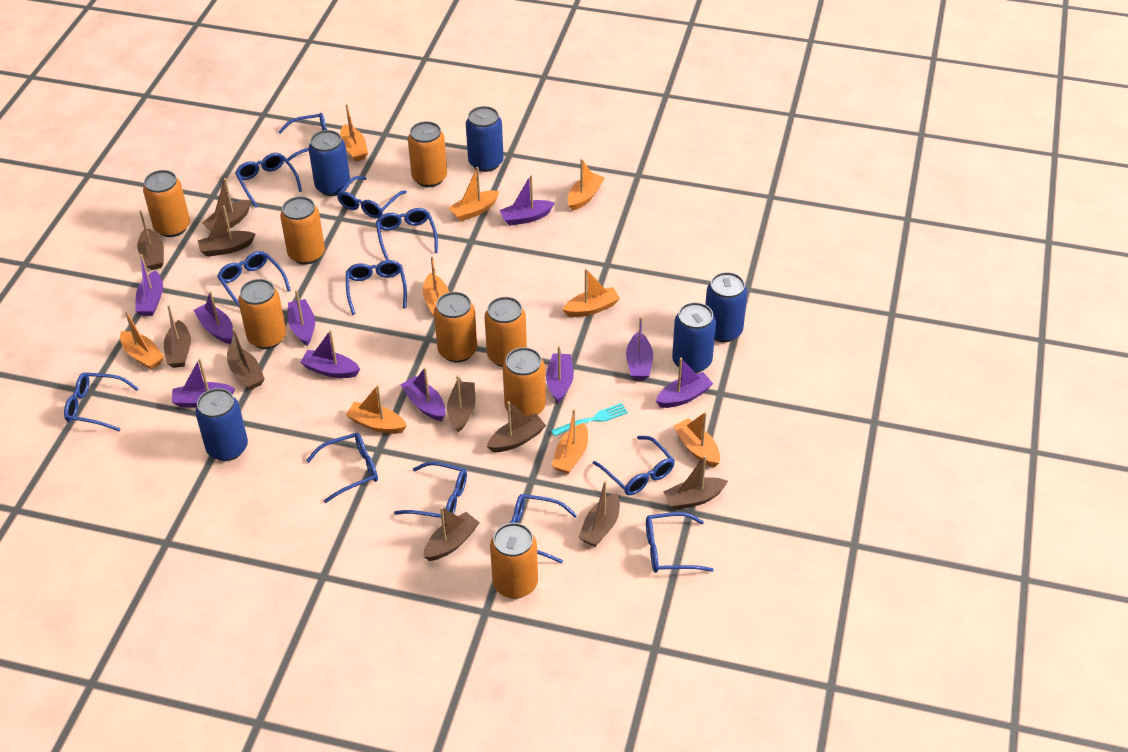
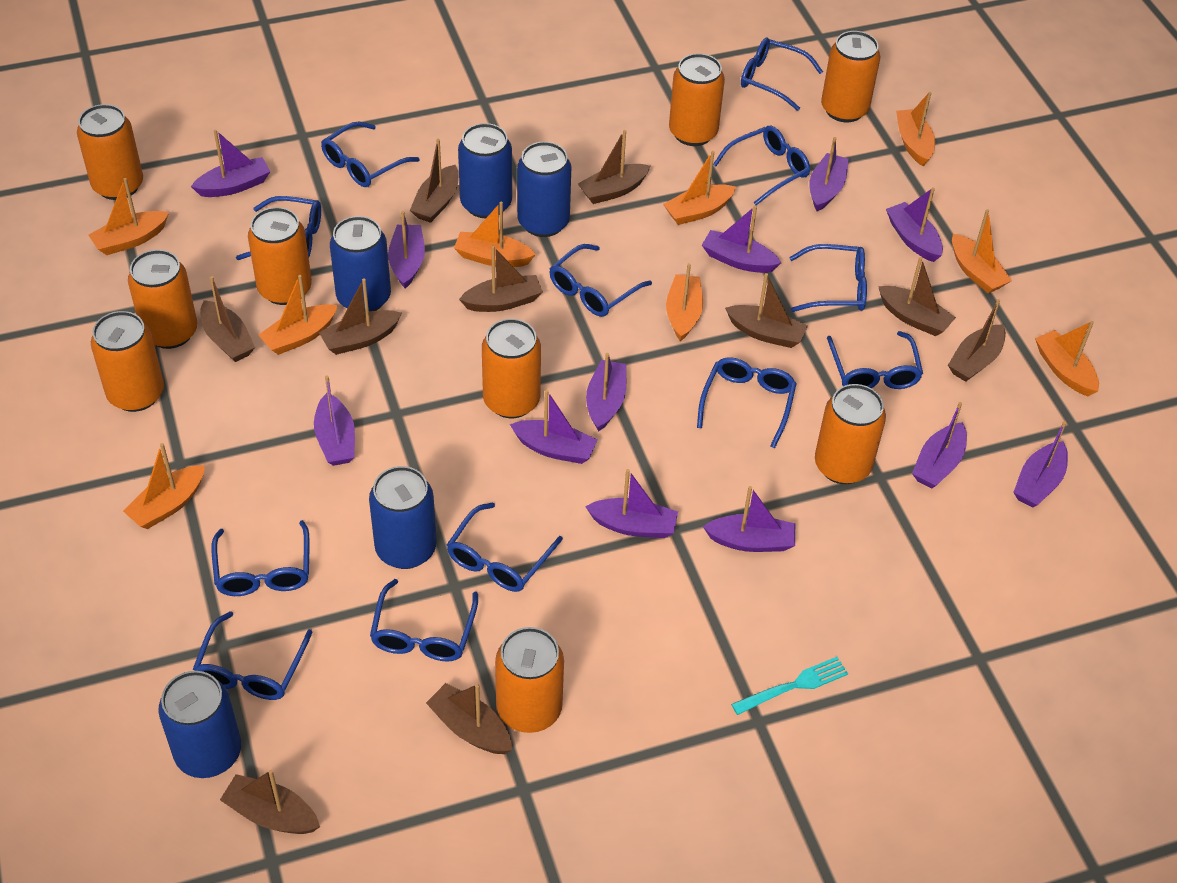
orange can: 8 -> 9
purple boat: 10 -> 12

